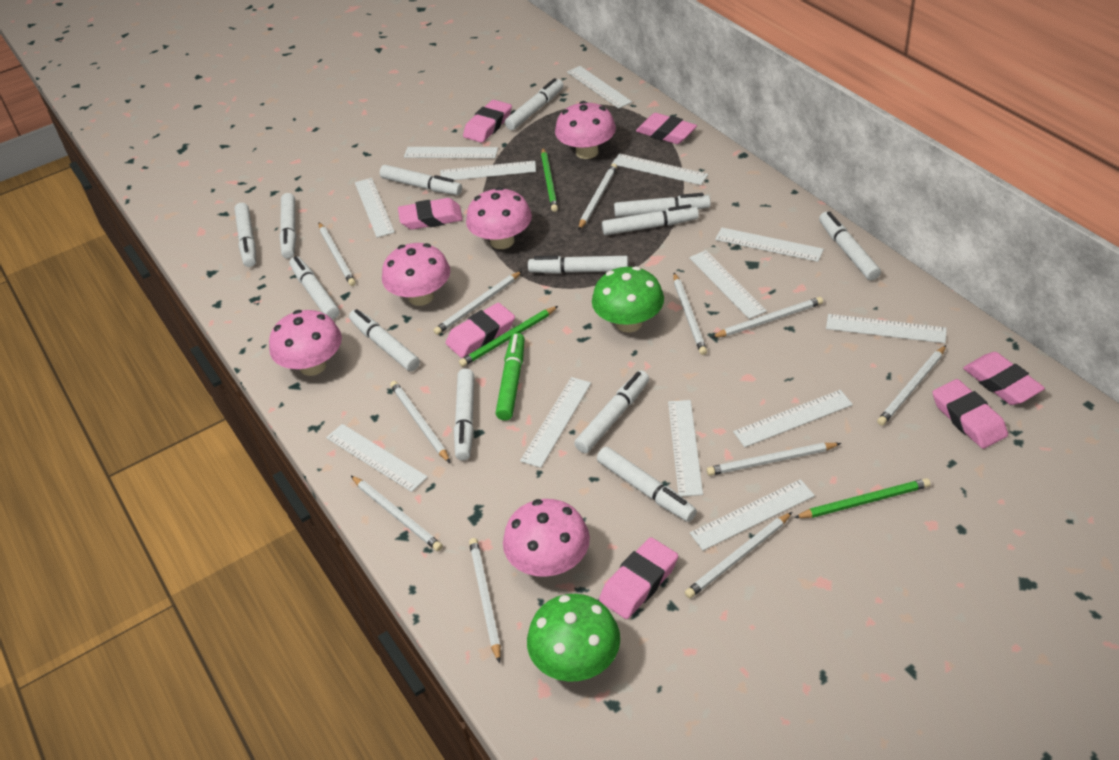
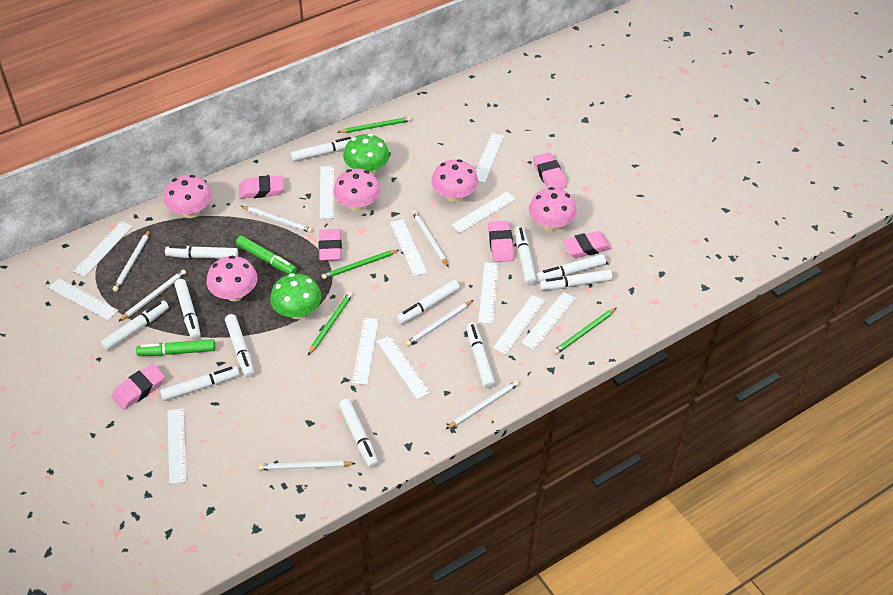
green marker: 1 -> 2
green pencil: 3 -> 4
pink eraser: 7 -> 6
white marker: 13 -> 12
white pencil: 11 -> 7
white ruler: 13 -> 12

